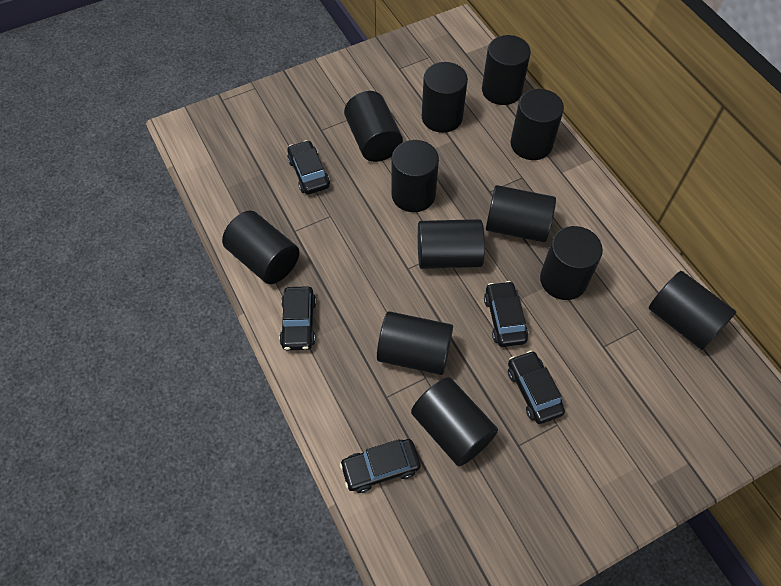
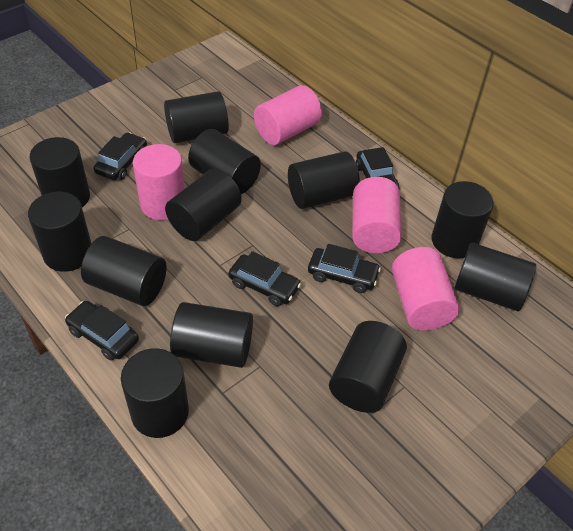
pink cylinder: 0 -> 4

